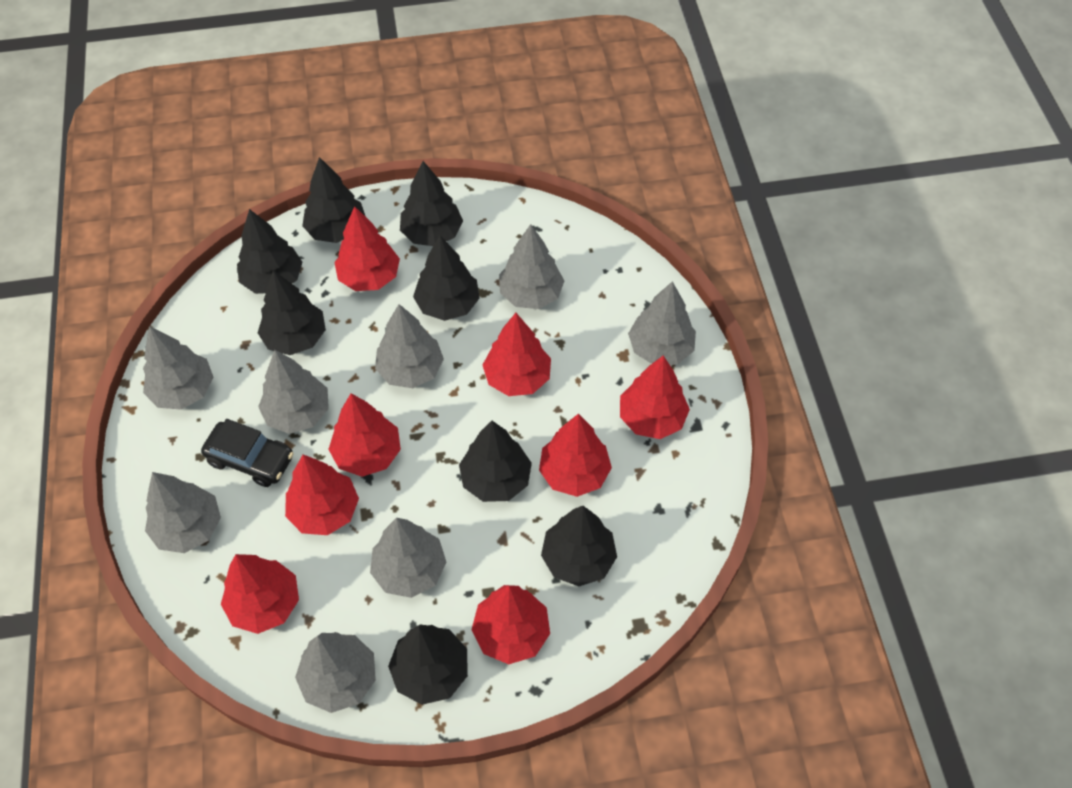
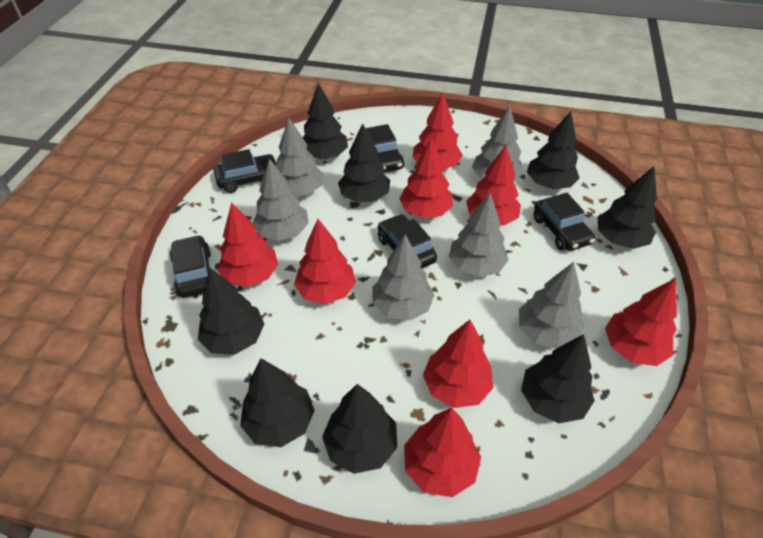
black car: 1 -> 5
grey tree: 8 -> 6

